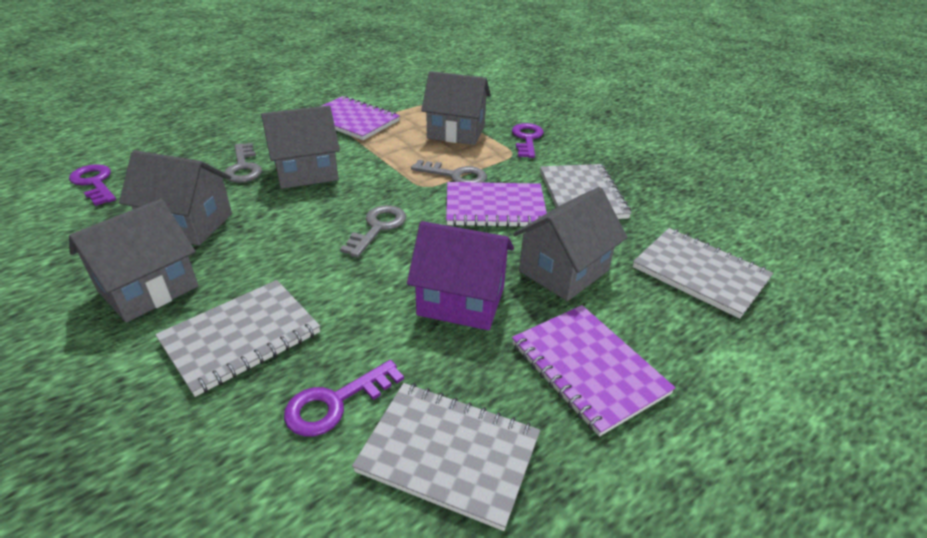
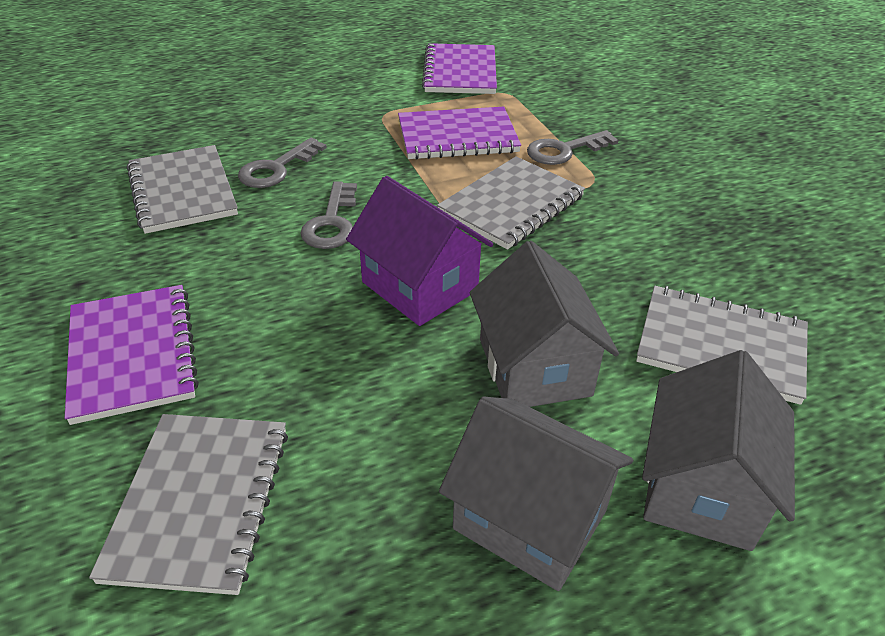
grey house: 5 -> 3
purple key: 3 -> 0

